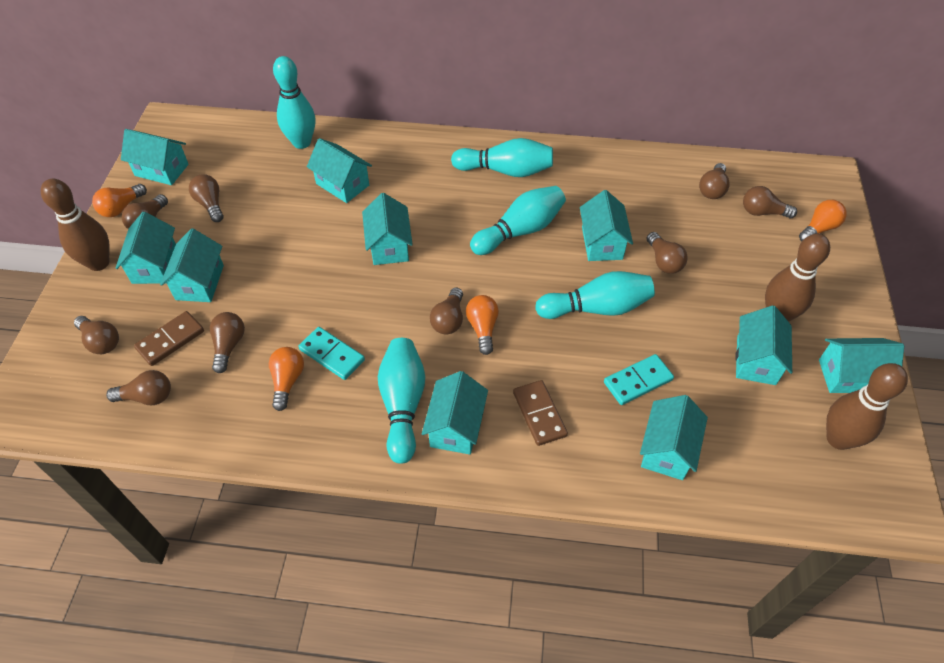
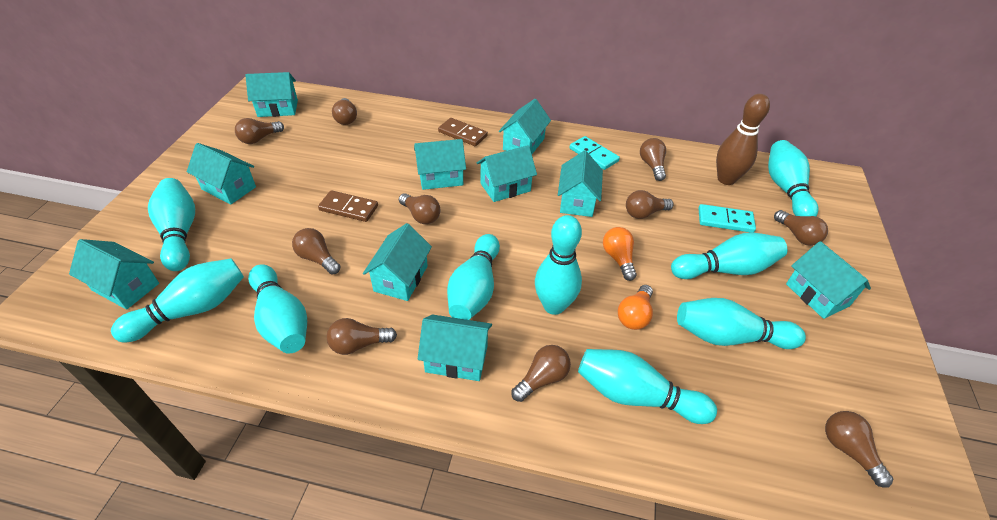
brown bowling pin: 3 -> 1
brown light bulb: 9 -> 10
orange light bulb: 4 -> 2
turquoise bowling pin: 5 -> 9

